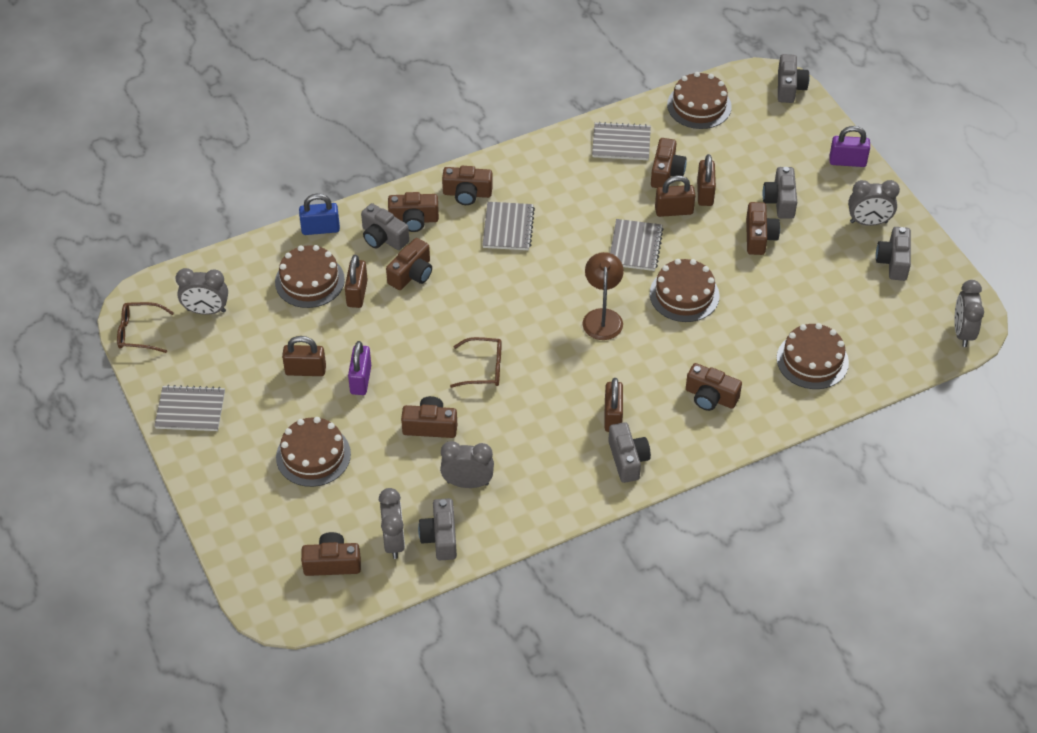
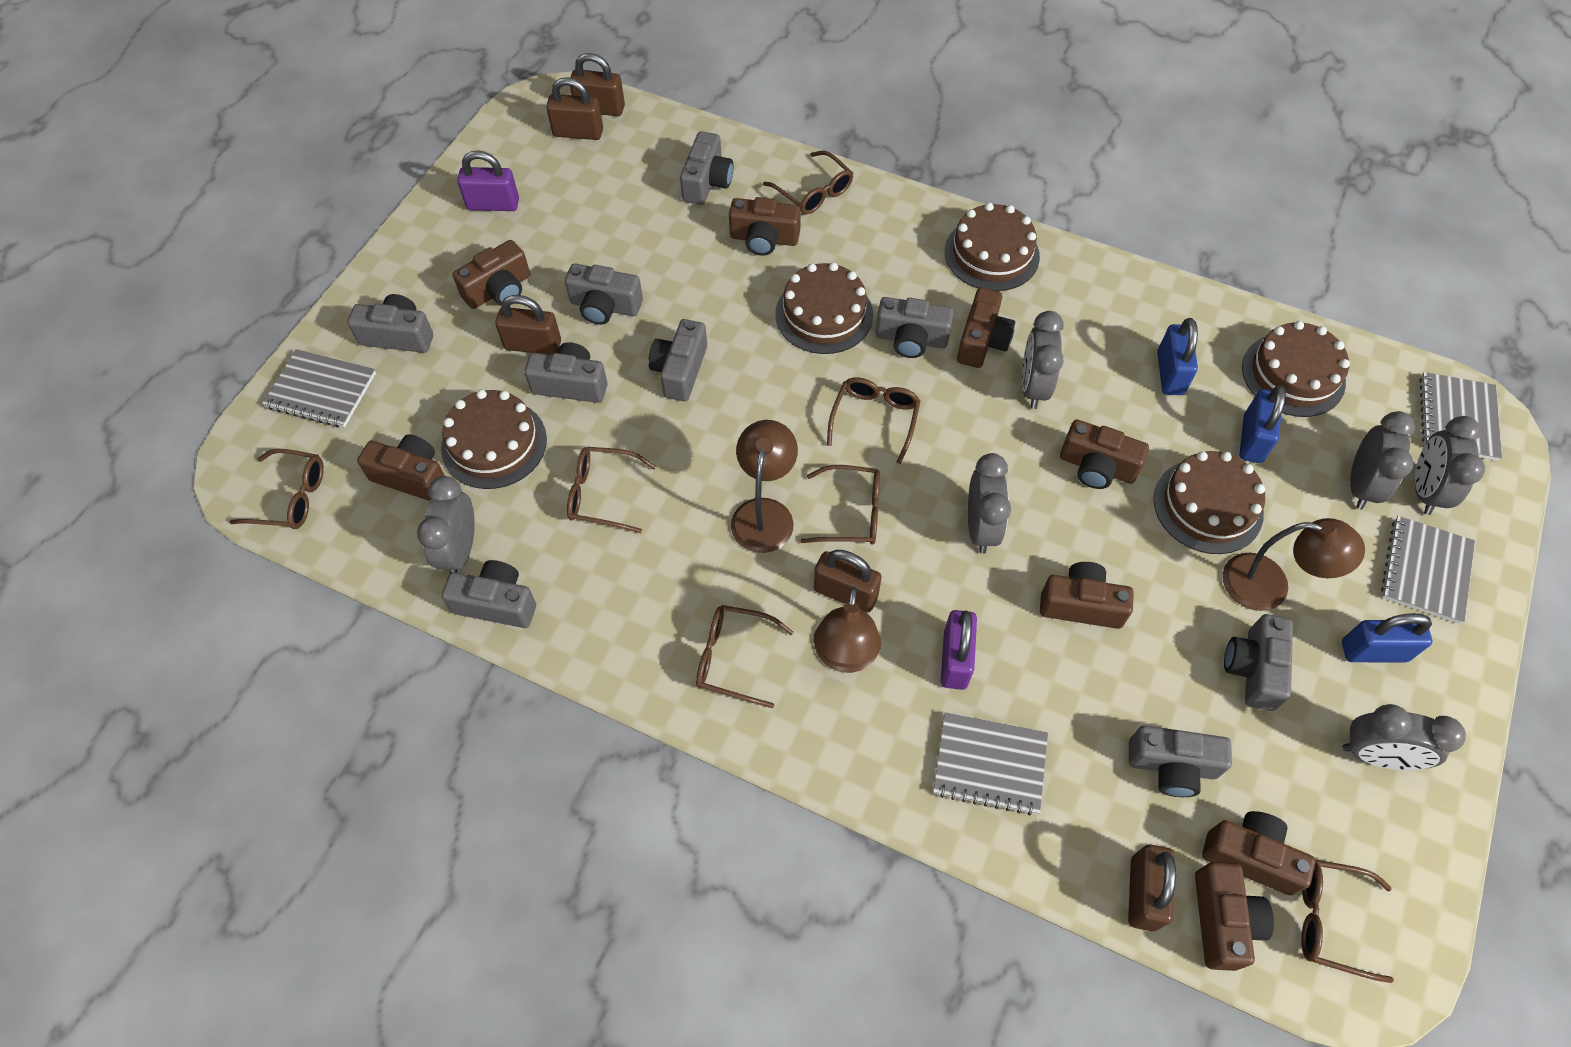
blue padlock: 1 -> 3
brown glasses: 2 -> 7
brown lamp: 1 -> 3
grey camera: 6 -> 9
grey clock: 5 -> 6

